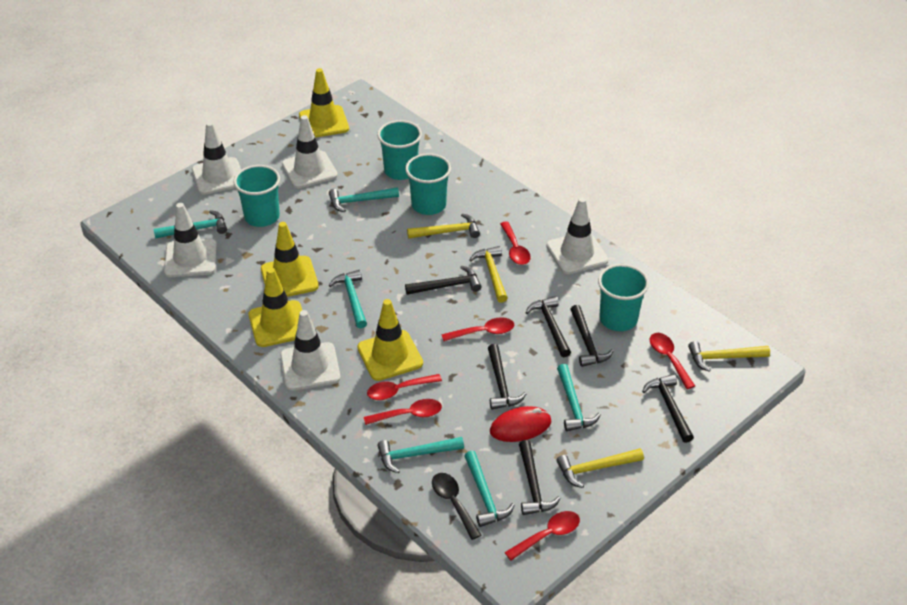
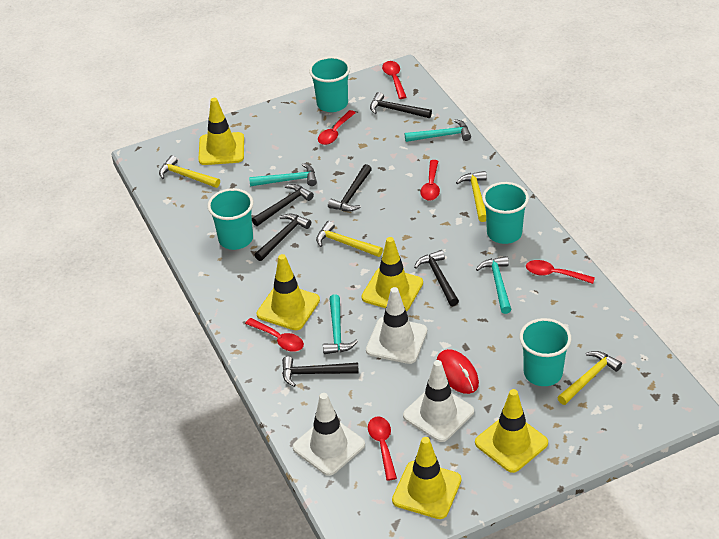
black spoon: 1 -> 0
turquoise hammer: 6 -> 4
white traffic cone: 5 -> 3
yellow traffic cone: 4 -> 5

